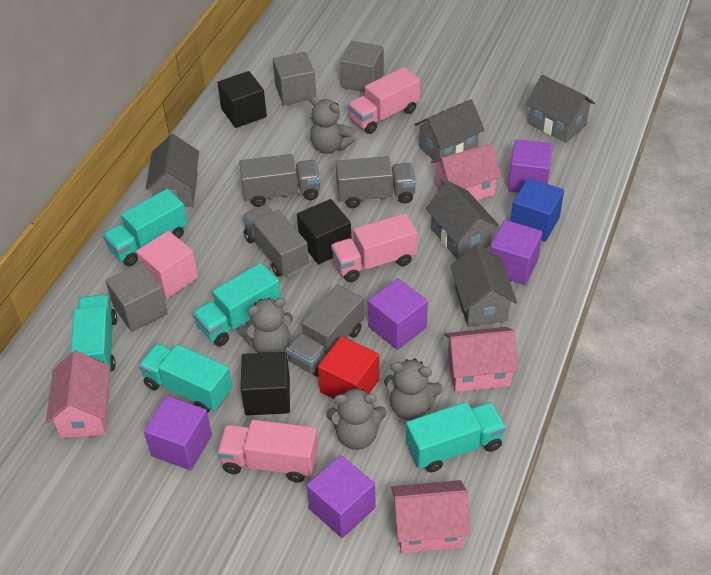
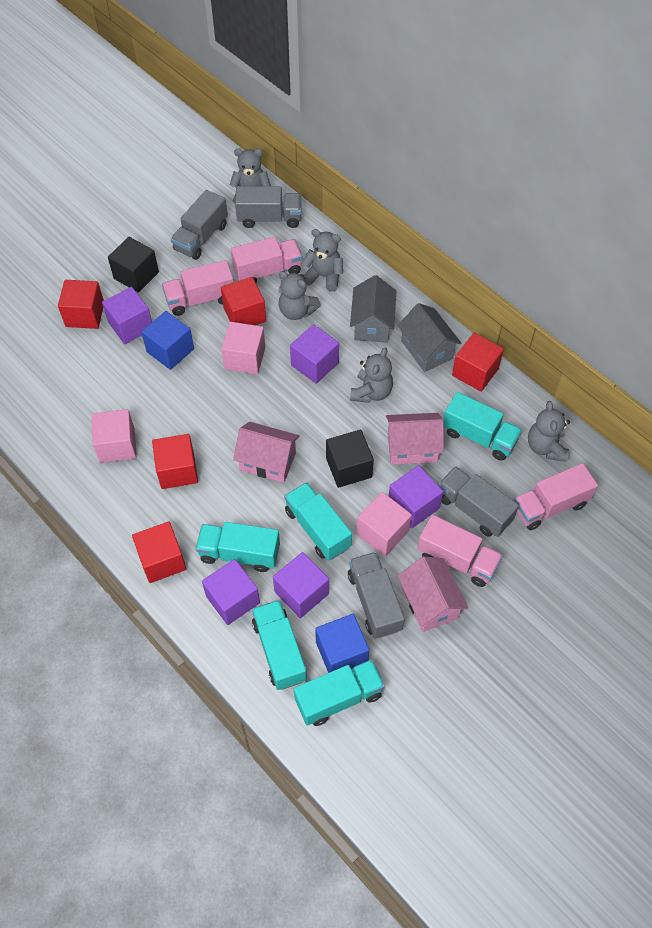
black cube: 3 -> 2
blue cube: 1 -> 2
grey cube: 3 -> 0
grey house: 5 -> 2
grey teddy bear: 4 -> 5
pink cube: 1 -> 3
pink house: 4 -> 3
pink truck: 3 -> 4
red cube: 1 -> 5

